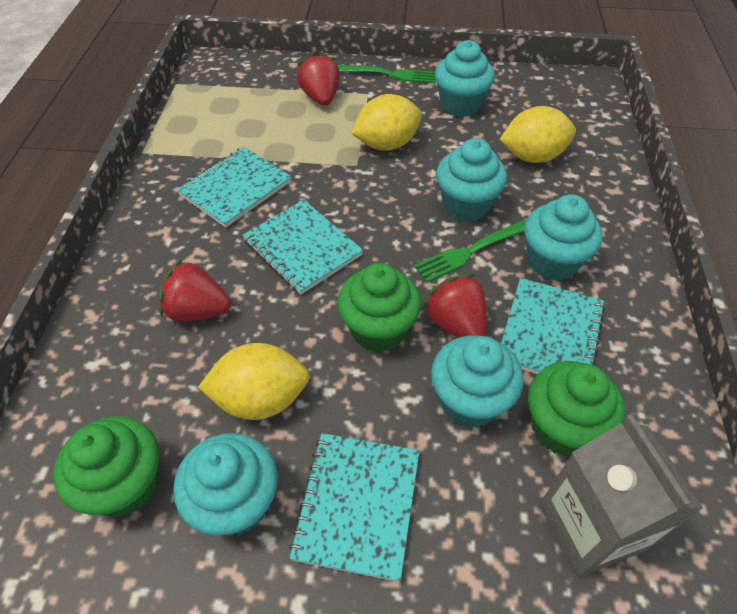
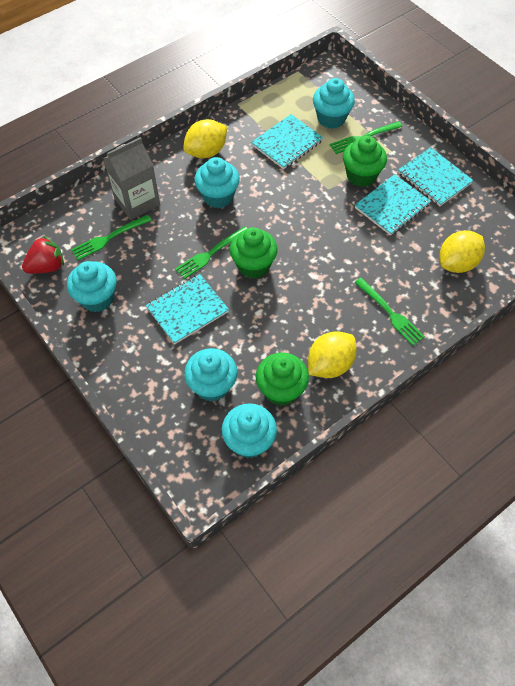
green fork: 2 -> 4
red strawberry: 3 -> 1

